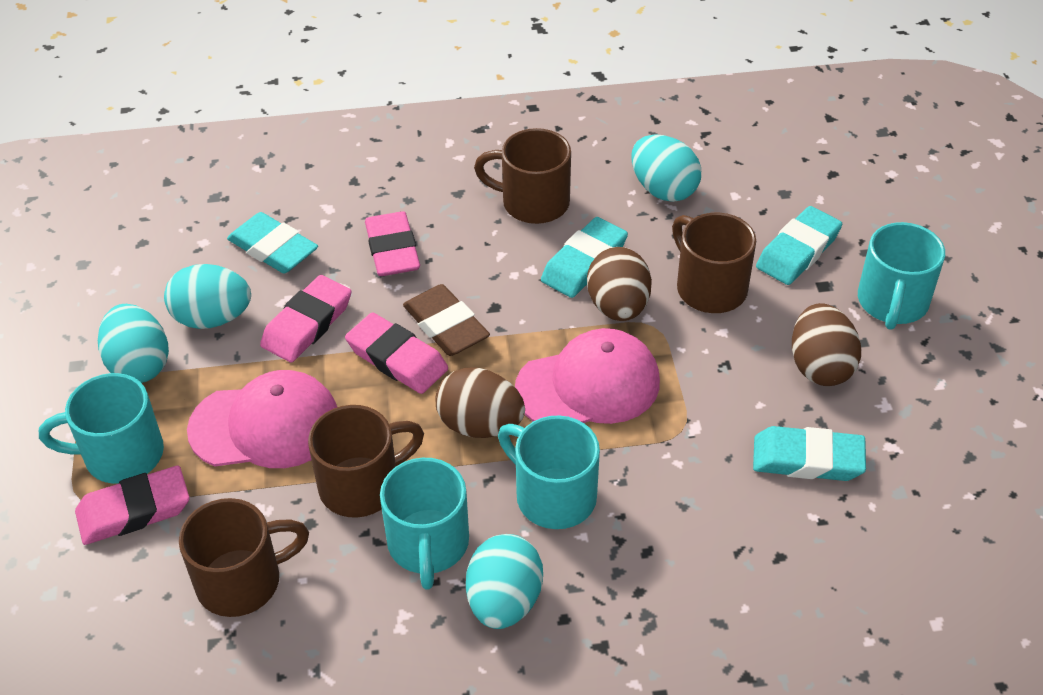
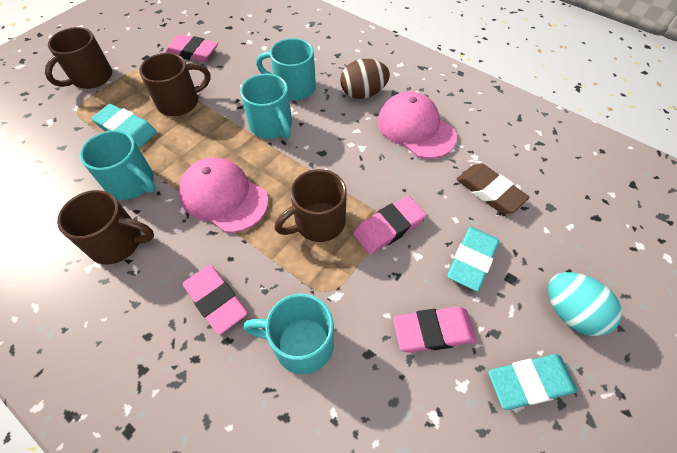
brown egg: 3 -> 1
turquoise egg: 4 -> 1
turquoise eraser: 4 -> 3

